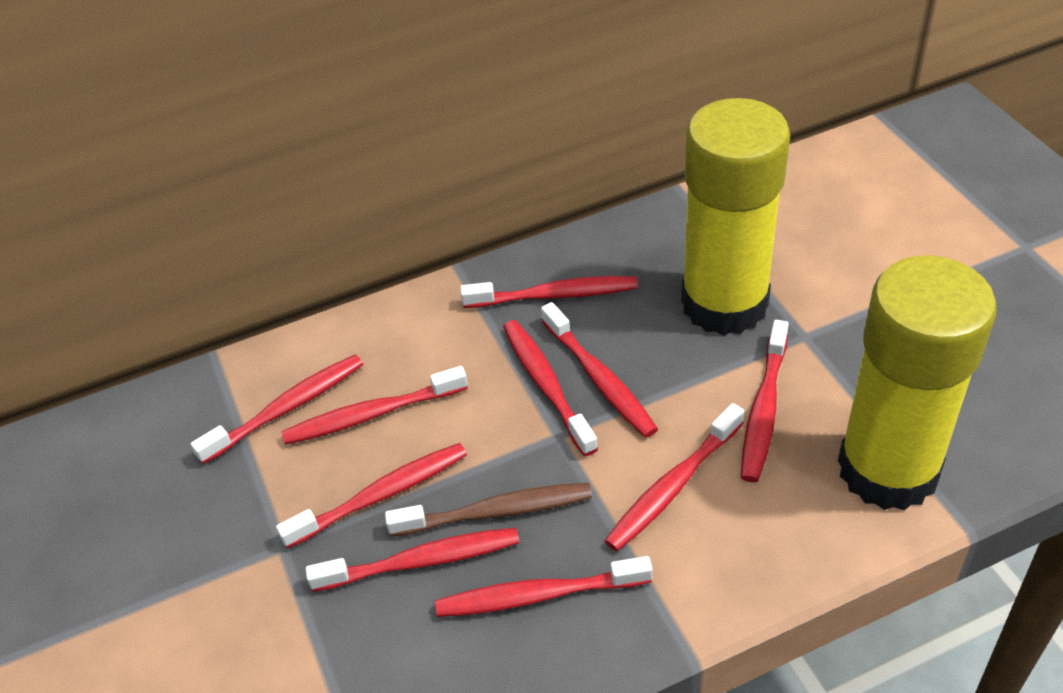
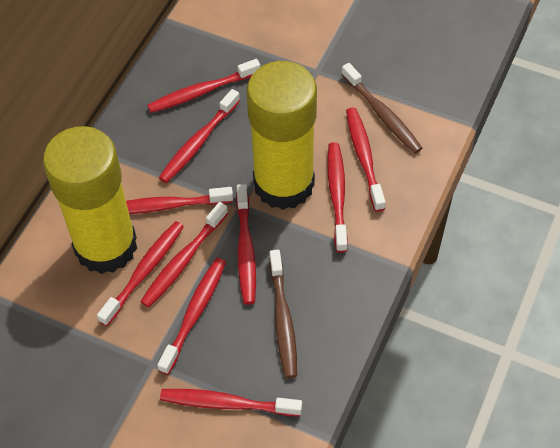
brown toothbrush: 1 -> 2

